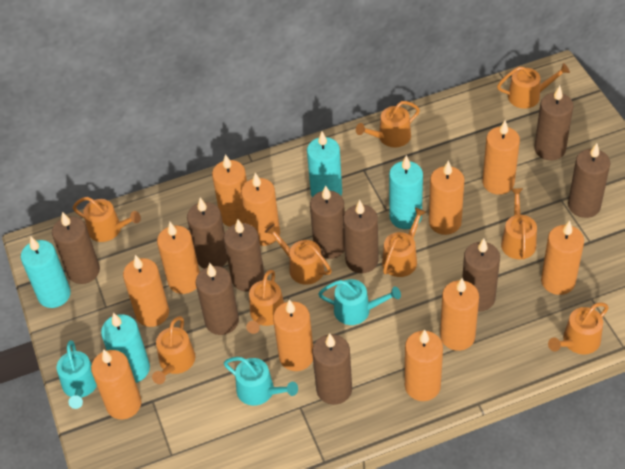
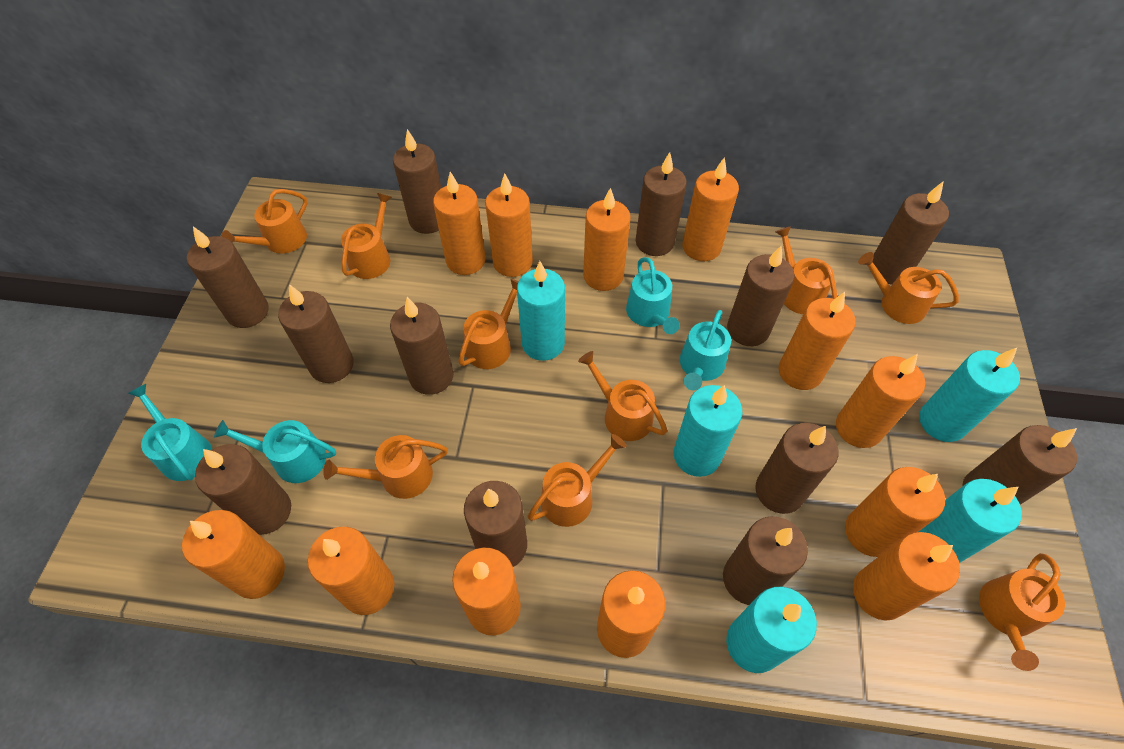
brown candle: 10 -> 12
orange candle: 11 -> 12
turquoise candle: 4 -> 5
turquoise watering can: 3 -> 4

